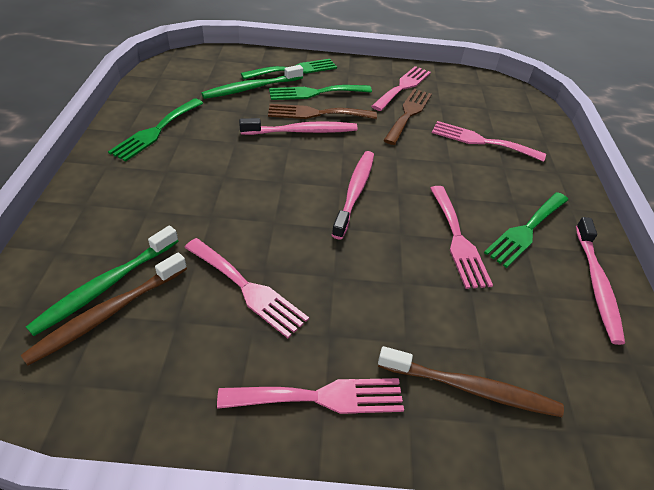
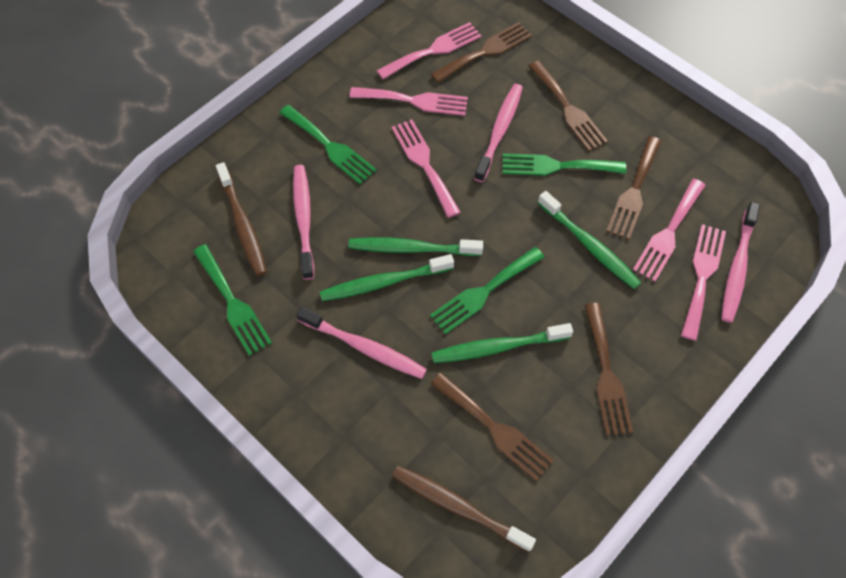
brown fork: 2 -> 5
green toothbrush: 2 -> 4
pink toothbrush: 3 -> 4

